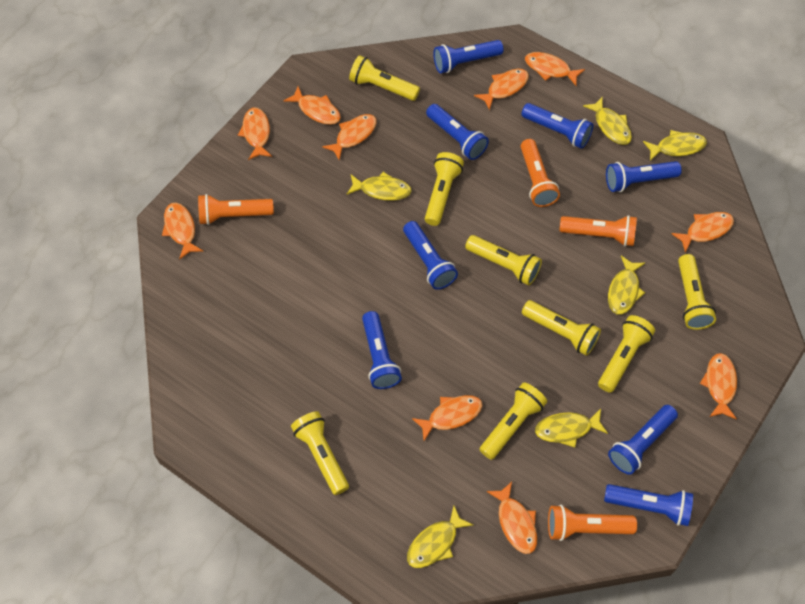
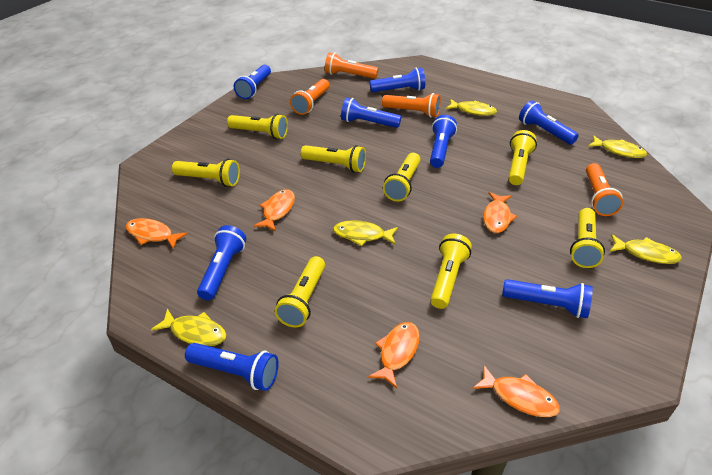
orange fish: 10 -> 5
yellow fish: 6 -> 5

